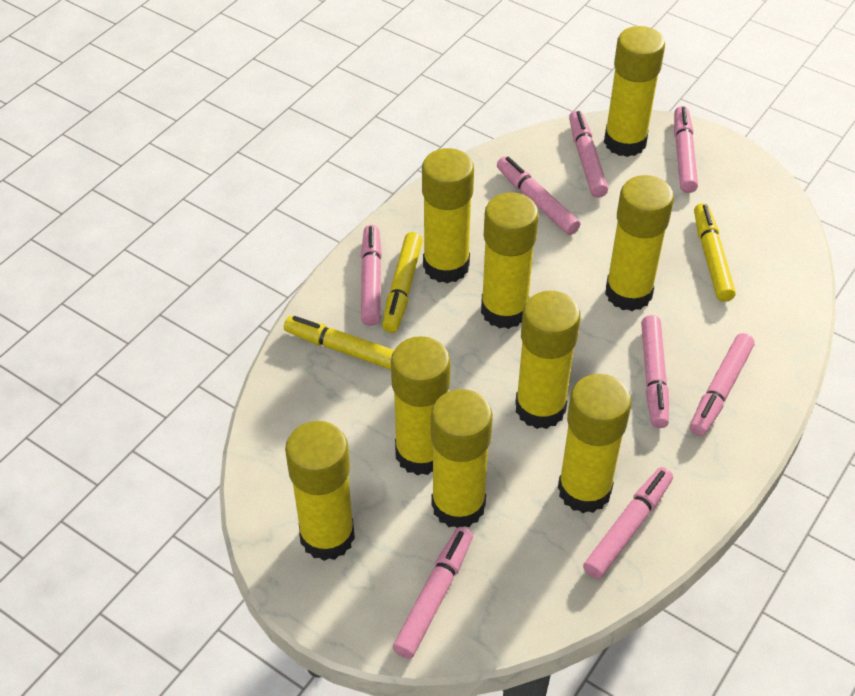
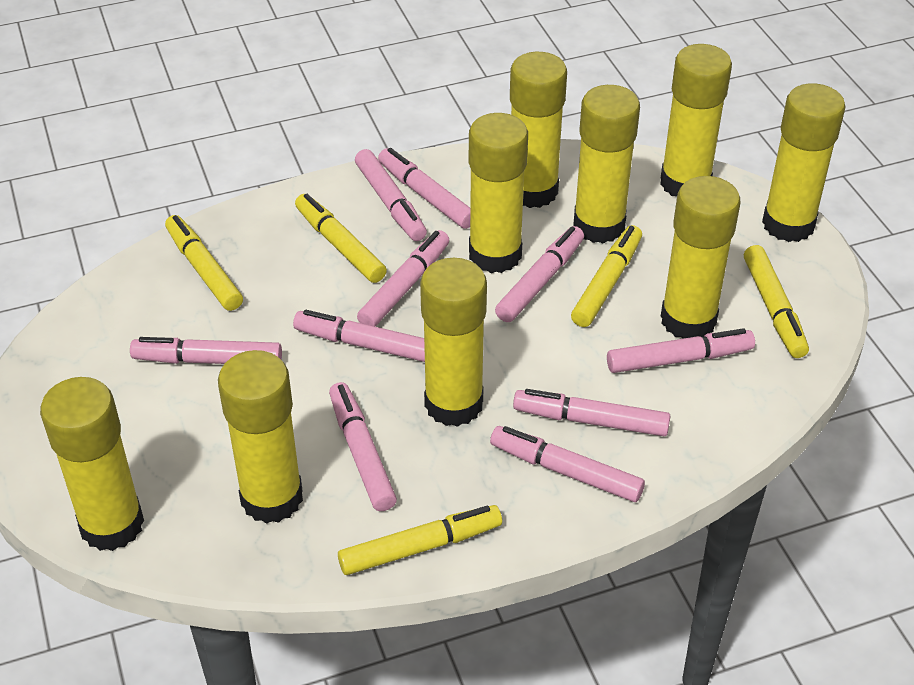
pink marker: 8 -> 10
yellow marker: 3 -> 5

